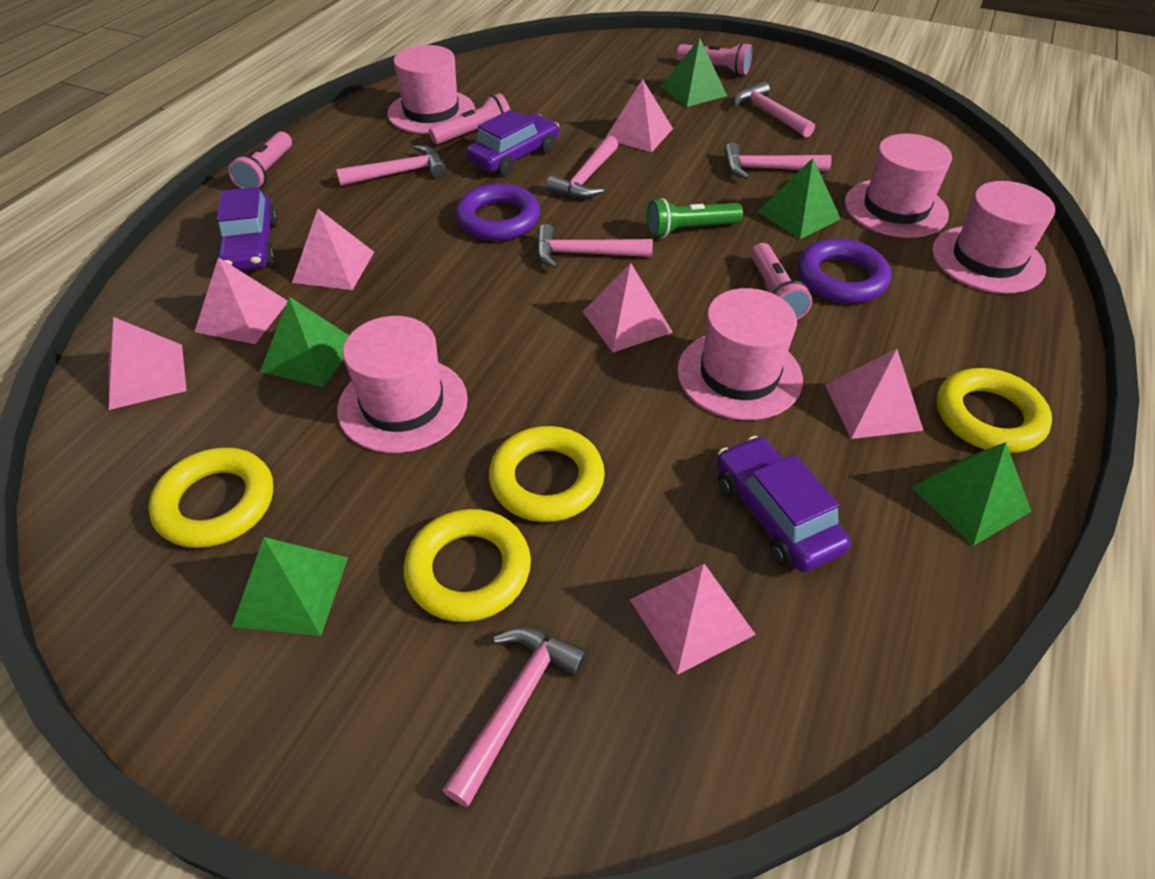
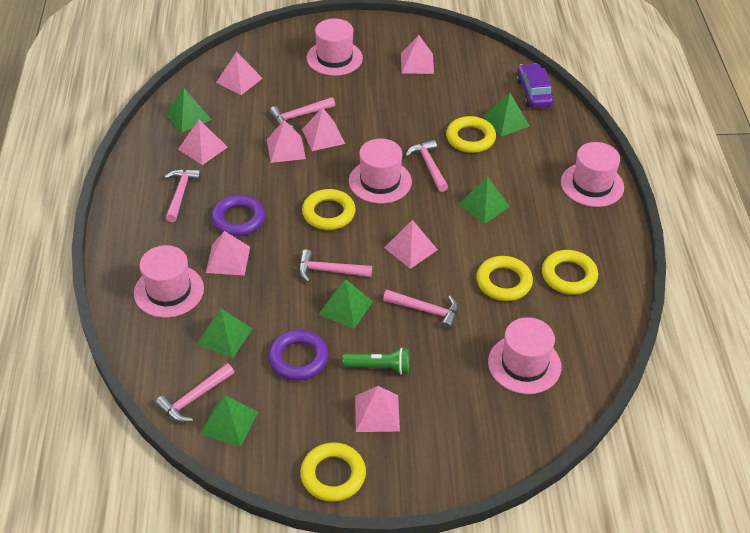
green pyramid: 5 -> 6
pink flashlight: 4 -> 0
pink pyramid: 7 -> 8
purple car: 3 -> 1
yellow ring: 4 -> 5

